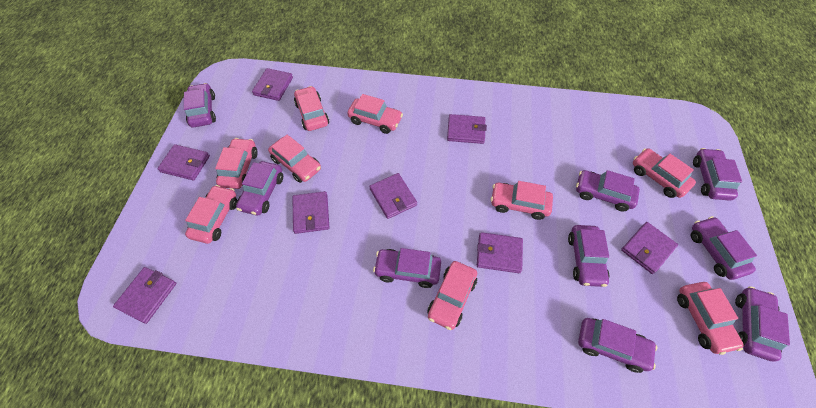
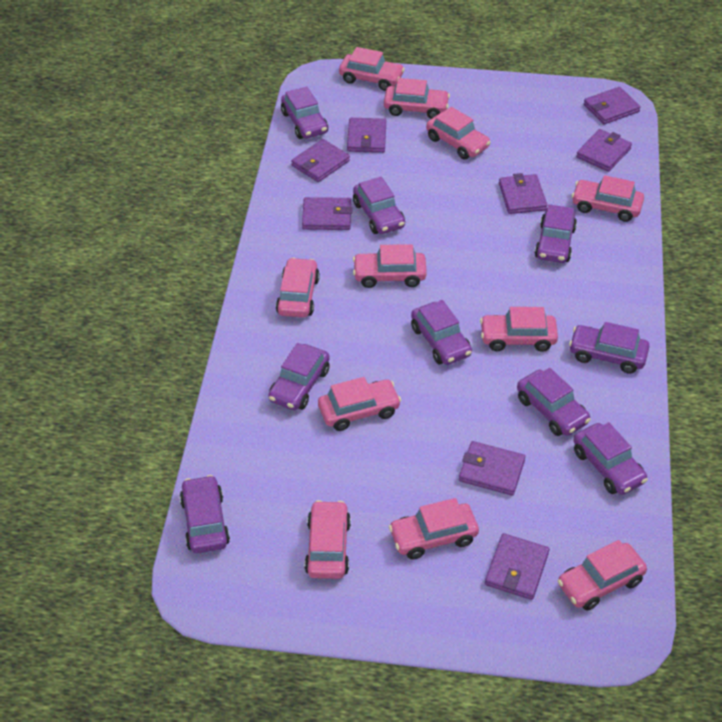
pink car: 9 -> 11

